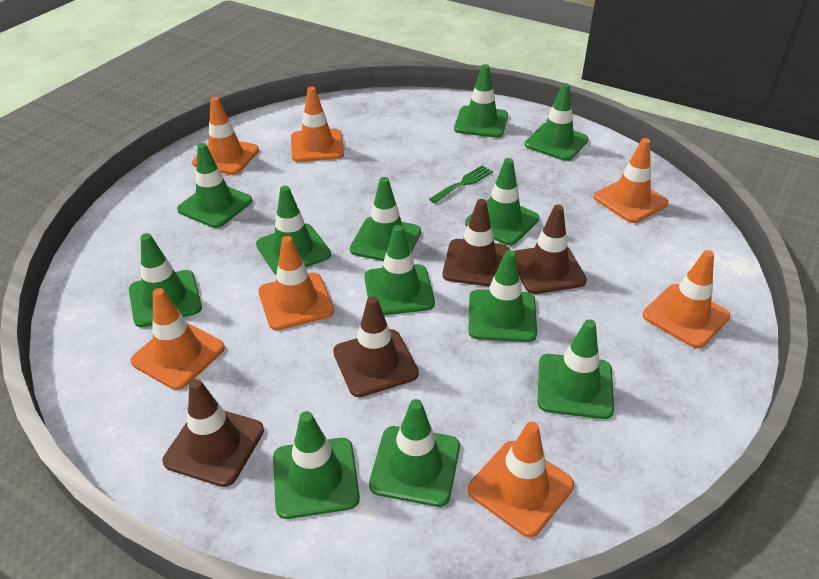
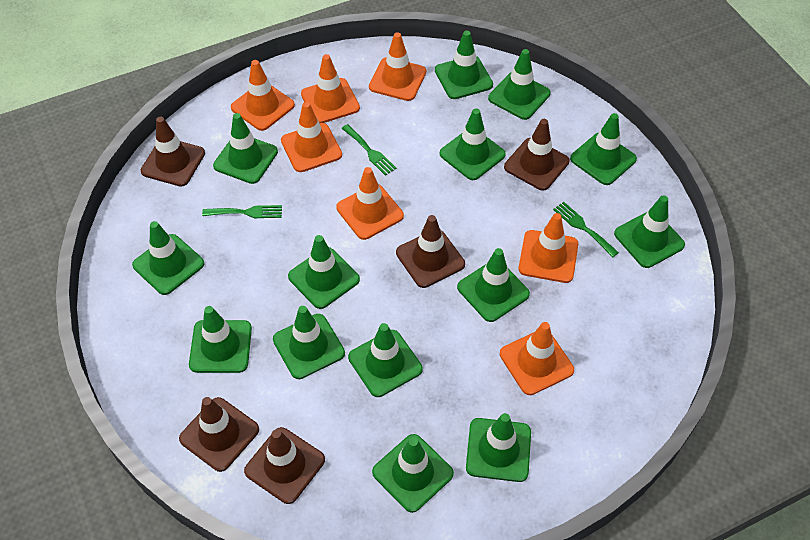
brown traffic cone: 4 -> 5
green fork: 1 -> 3
green traffic cone: 12 -> 14

